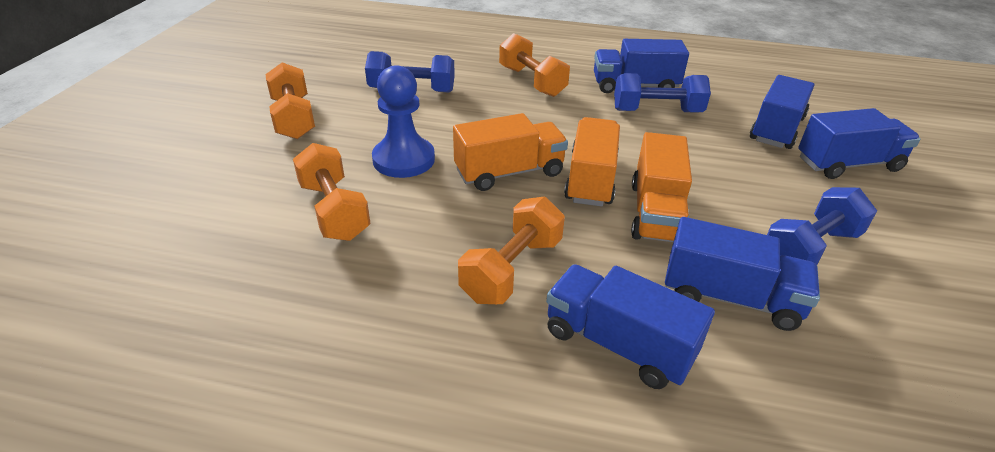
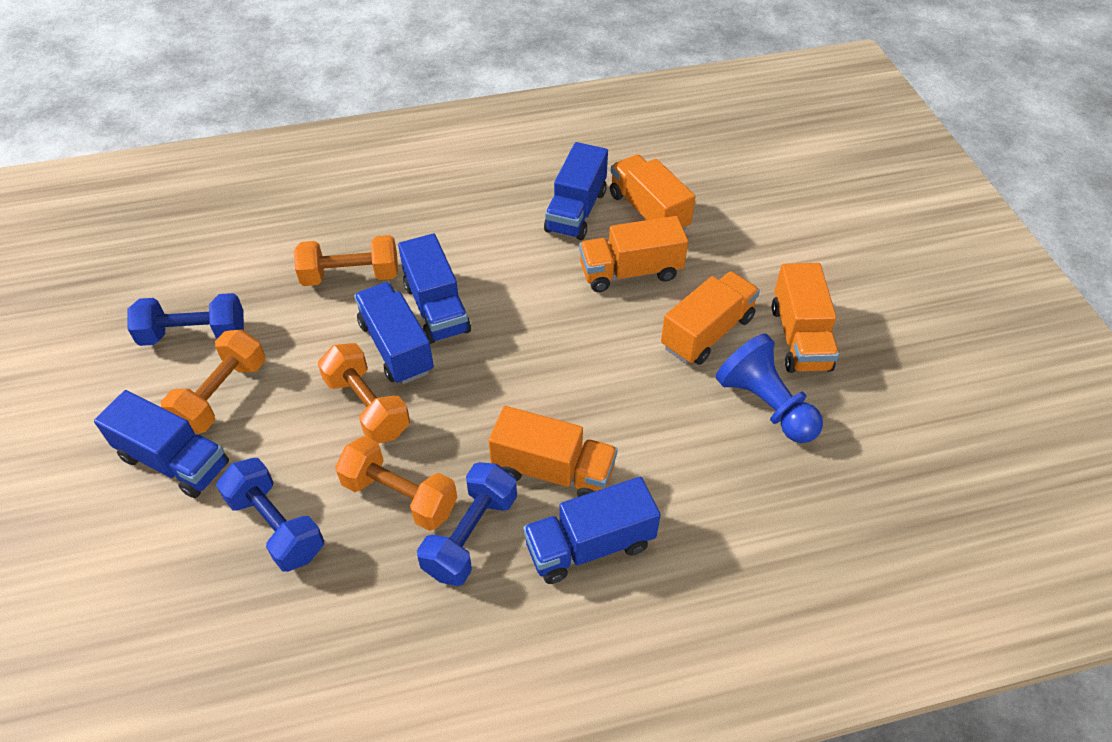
orange truck: 3 -> 5

